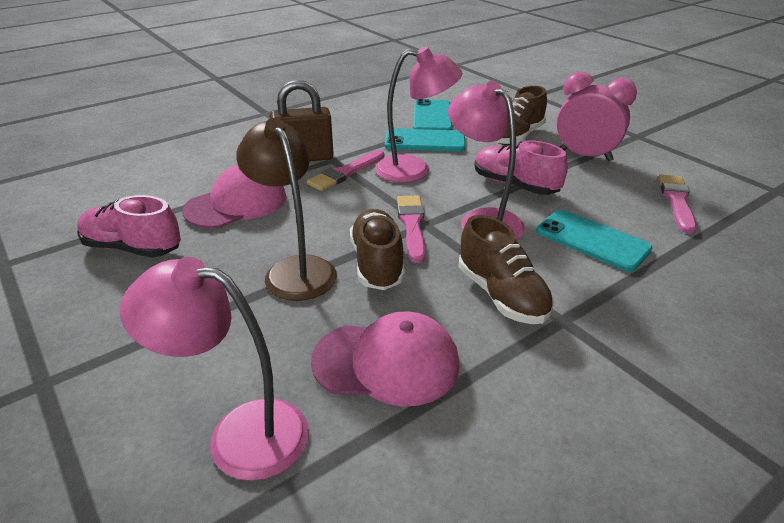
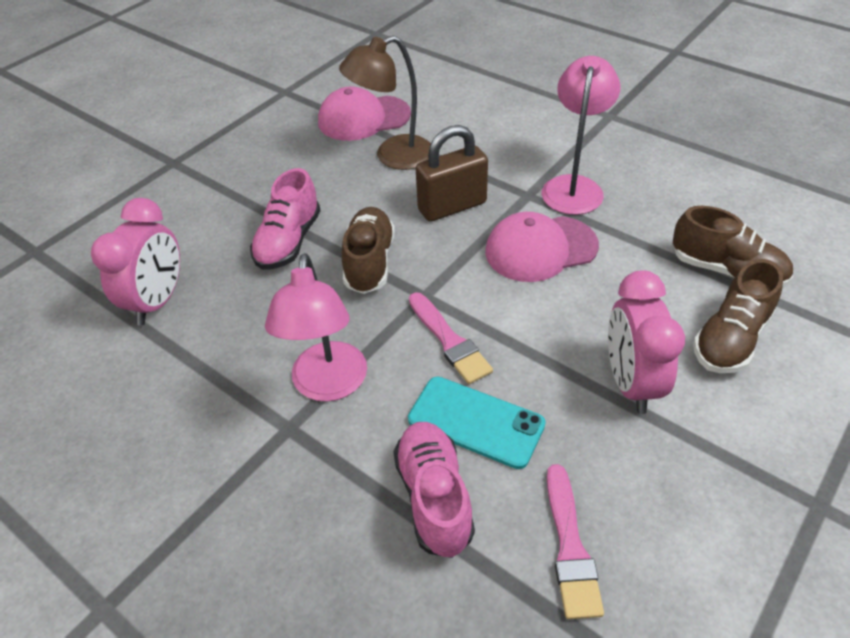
pink brush: 3 -> 2
pink clock: 1 -> 2
pink lamp: 3 -> 2
turquoise phone: 3 -> 1

